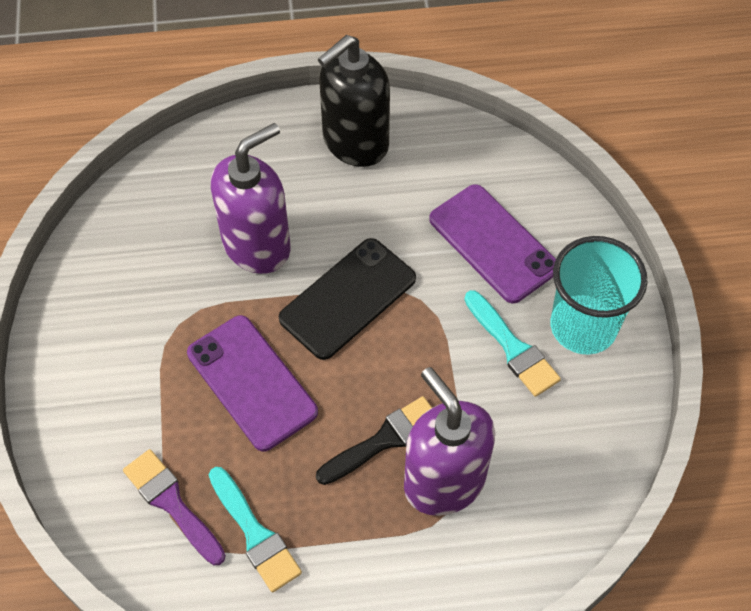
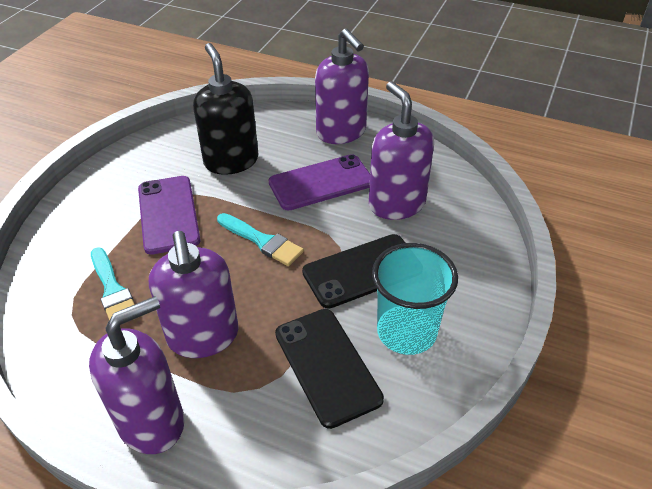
black brush: 1 -> 0
black phone: 1 -> 2
purple brush: 1 -> 0
purple soap dispenser: 2 -> 4

